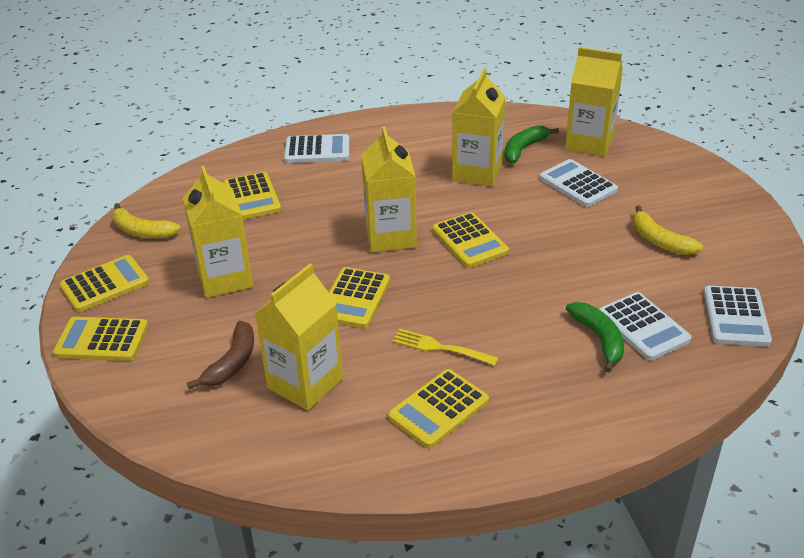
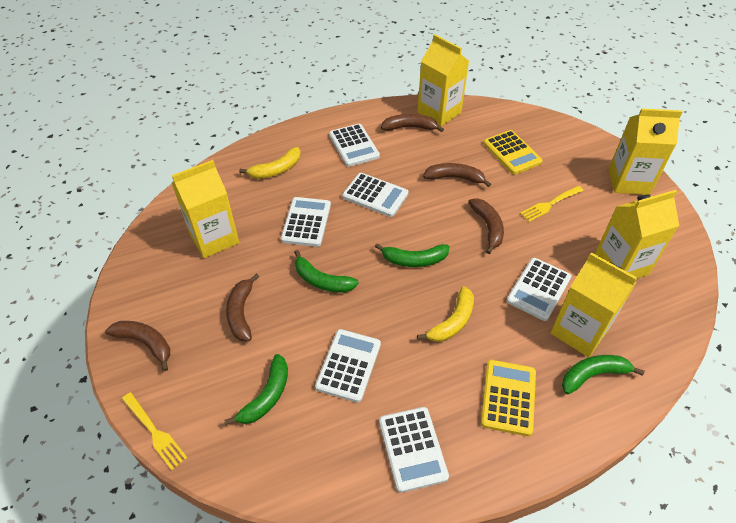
brown banana: 1 -> 5
green banana: 2 -> 4
white calculator: 4 -> 6
yellow calculator: 6 -> 2
yellow fork: 1 -> 2

